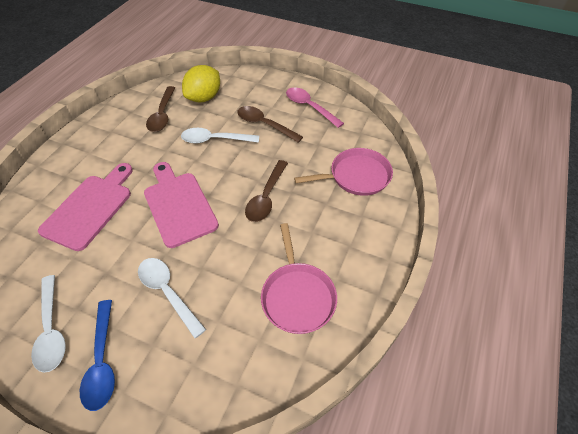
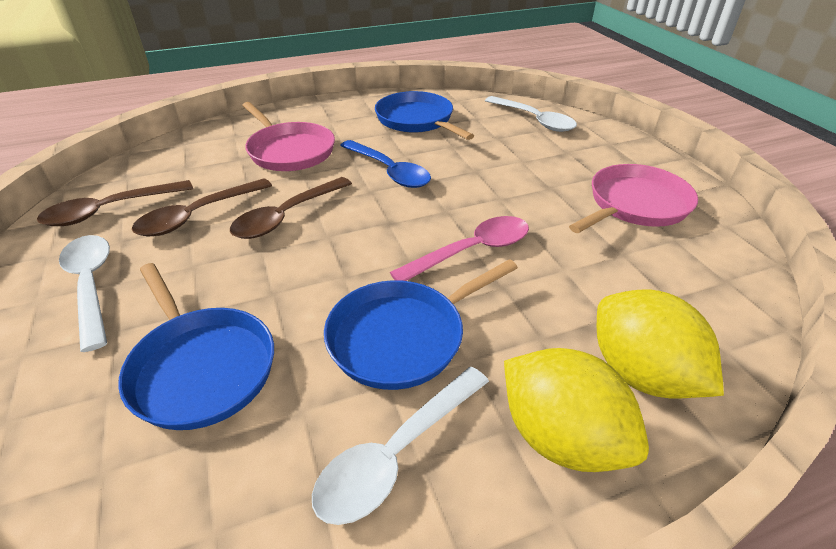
blue pan: 0 -> 3
pink cutting board: 2 -> 0
yellow lemon: 1 -> 2

